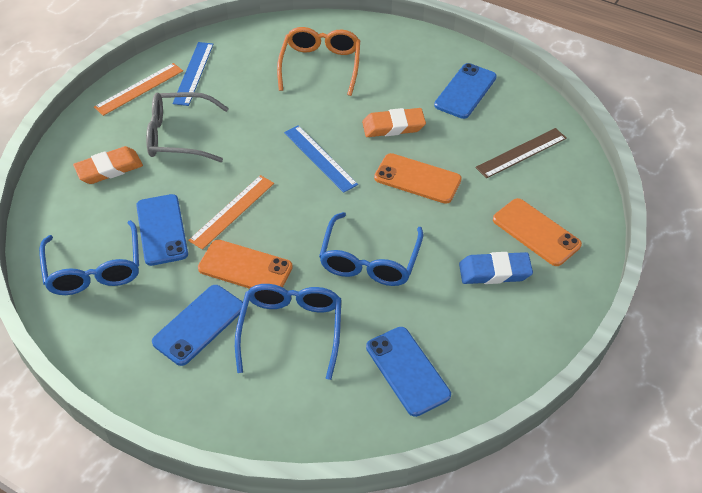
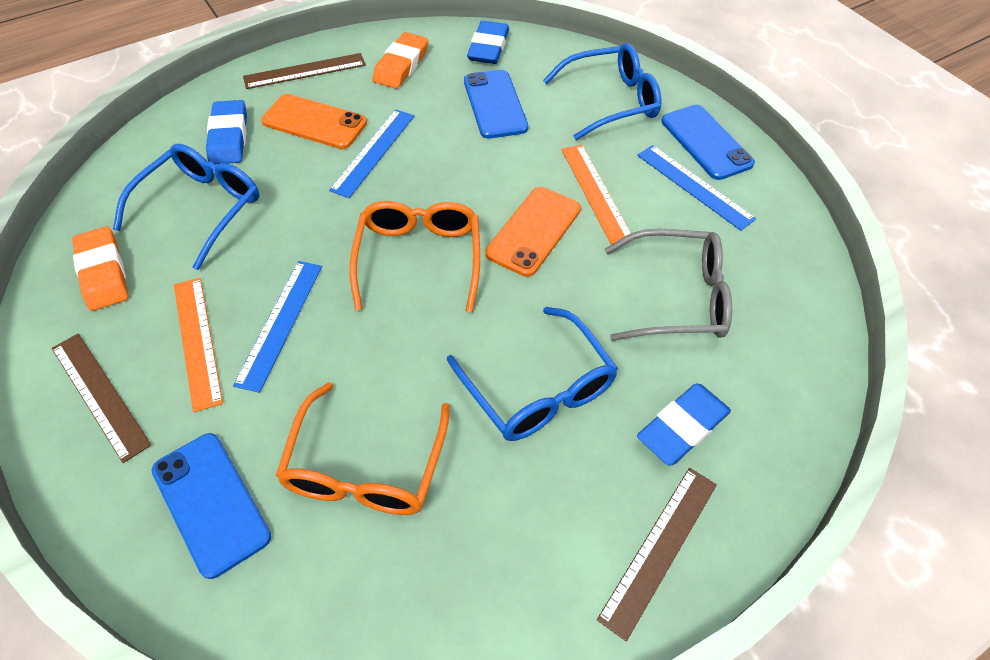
blue eraser: 1 -> 3
blue phone: 4 -> 3
blue ruler: 2 -> 3
brown ruler: 1 -> 3
orange glasses: 1 -> 2
orange phone: 3 -> 2

